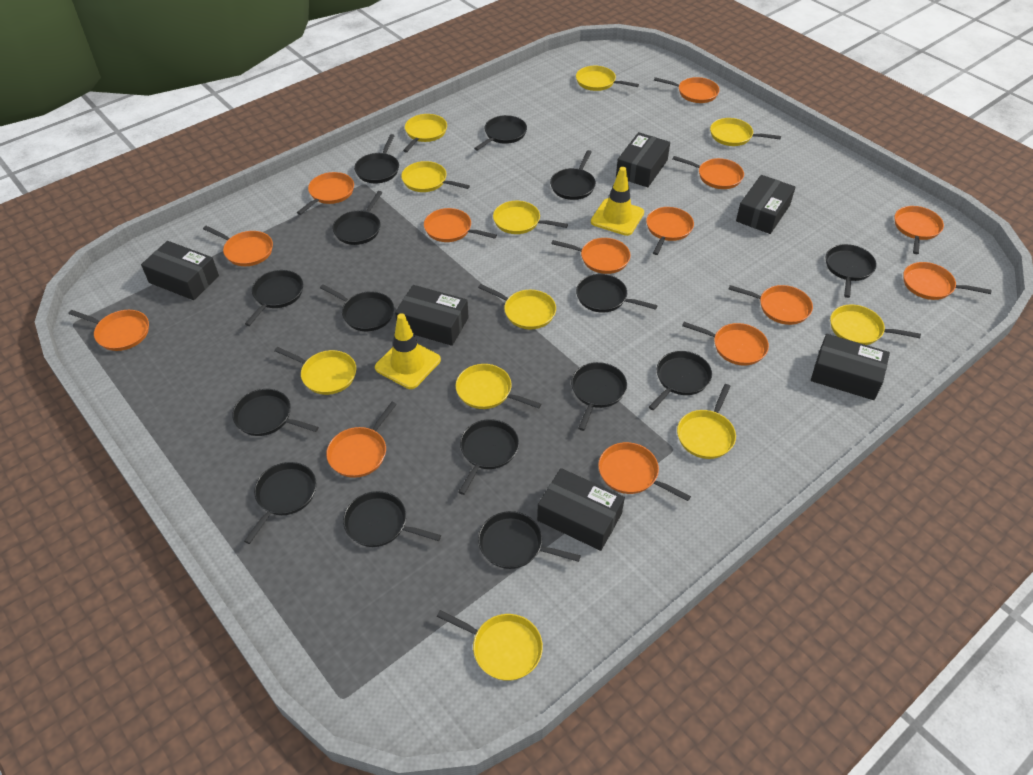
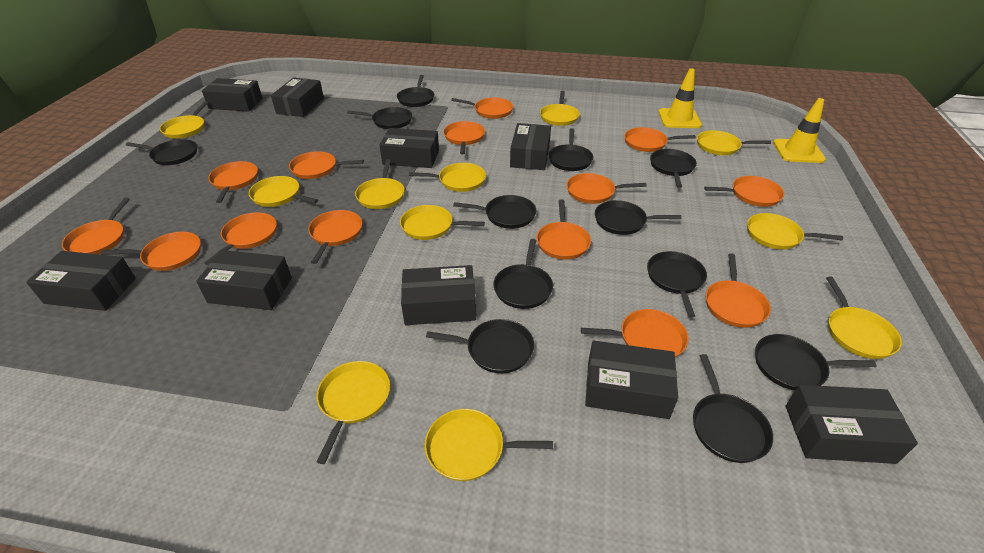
black box: 6 -> 9
black pan: 15 -> 12

